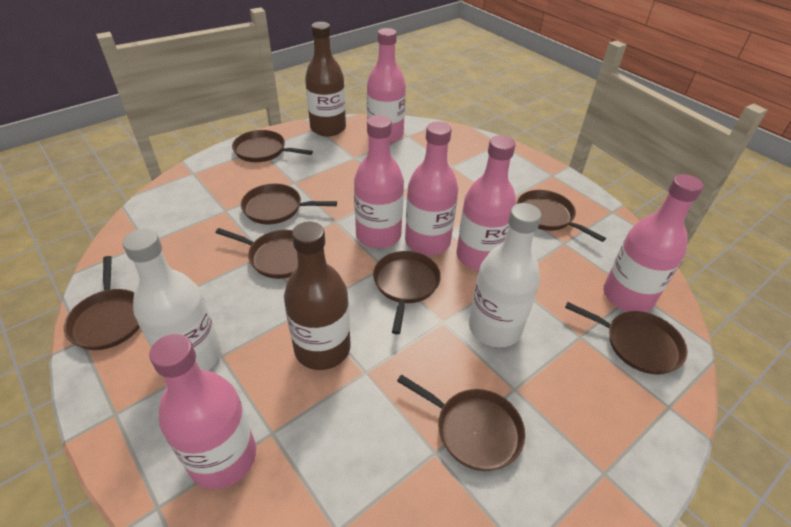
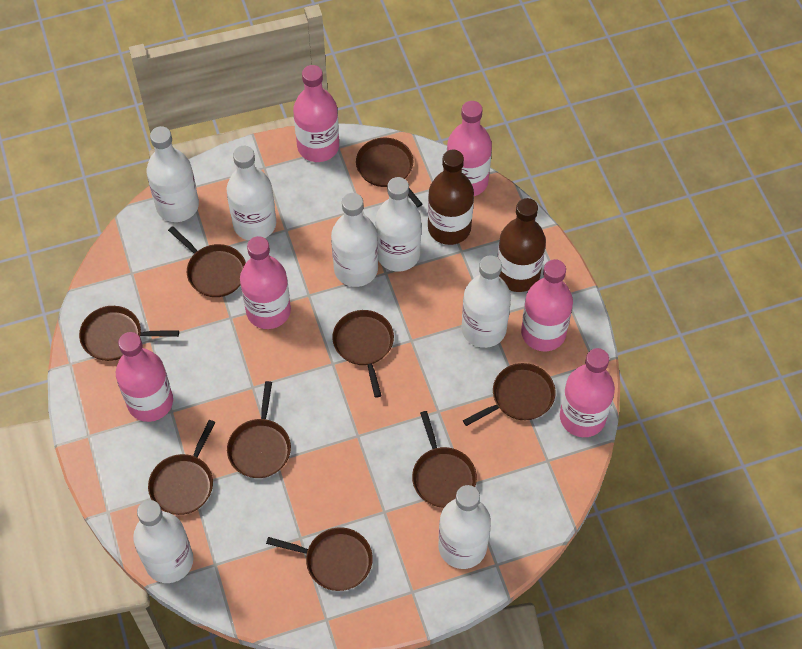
brown pan: 8 -> 9
white bottle: 2 -> 7

